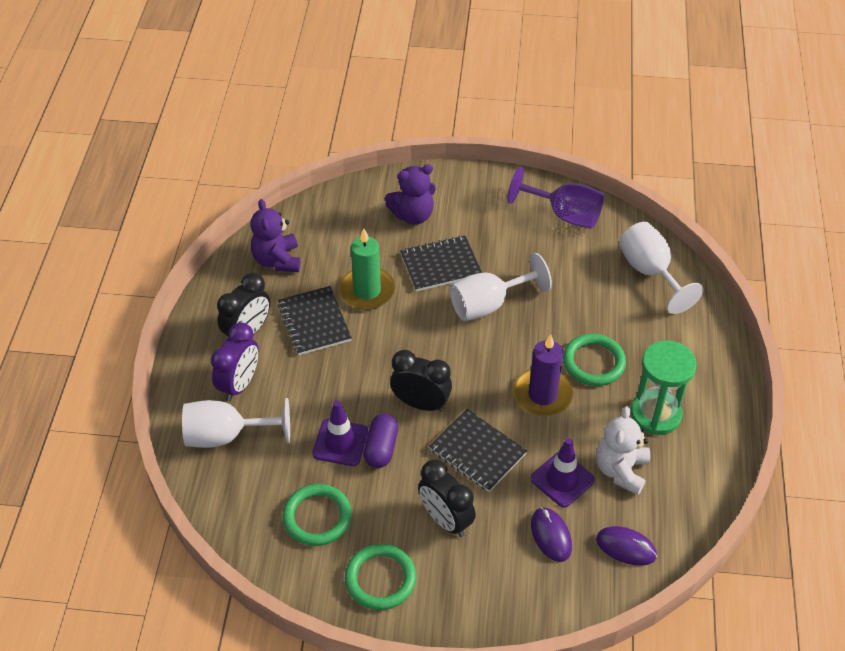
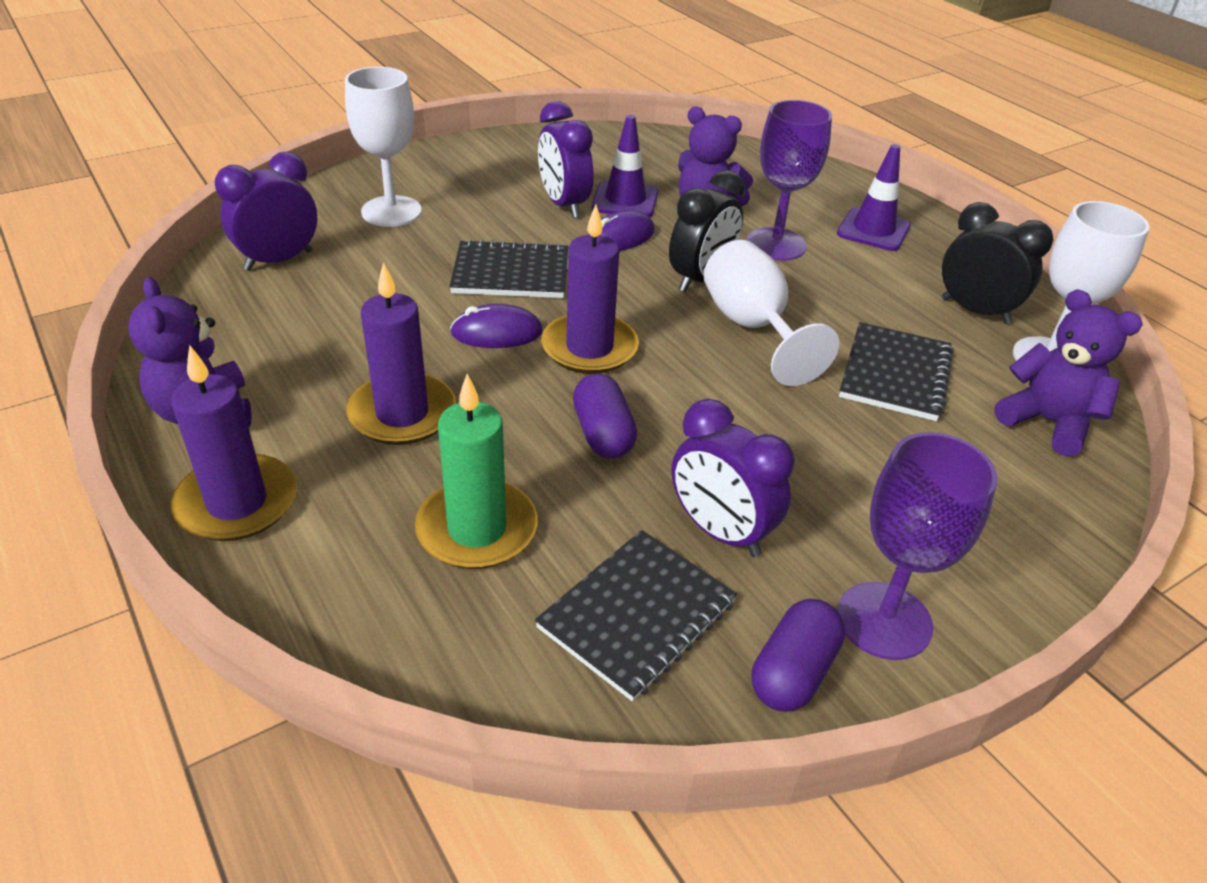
black clock: 3 -> 2
green hourglass: 1 -> 0
green ring: 3 -> 0
purple candle: 1 -> 3
purple capsule: 1 -> 2
purple clock: 1 -> 3
purple goblet: 1 -> 2
purple teddy bear: 2 -> 3
white teddy bear: 1 -> 0

